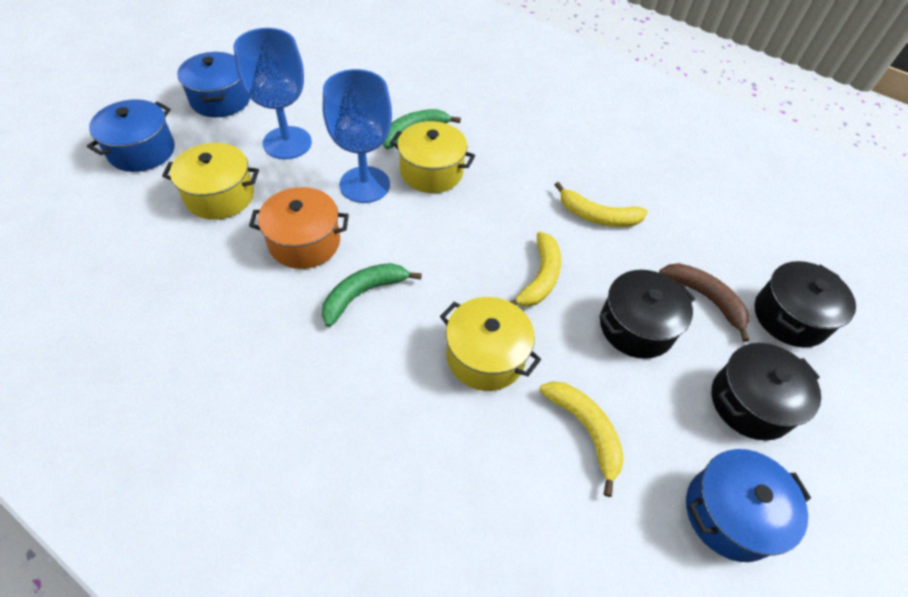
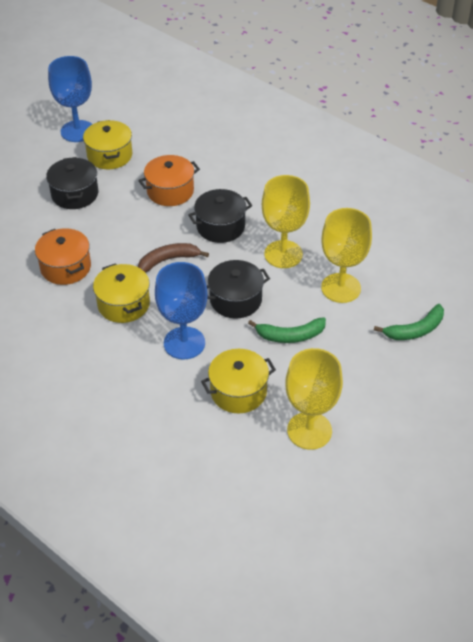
blue pot: 3 -> 0
orange pot: 1 -> 2
yellow banana: 3 -> 0
yellow goblet: 0 -> 3

